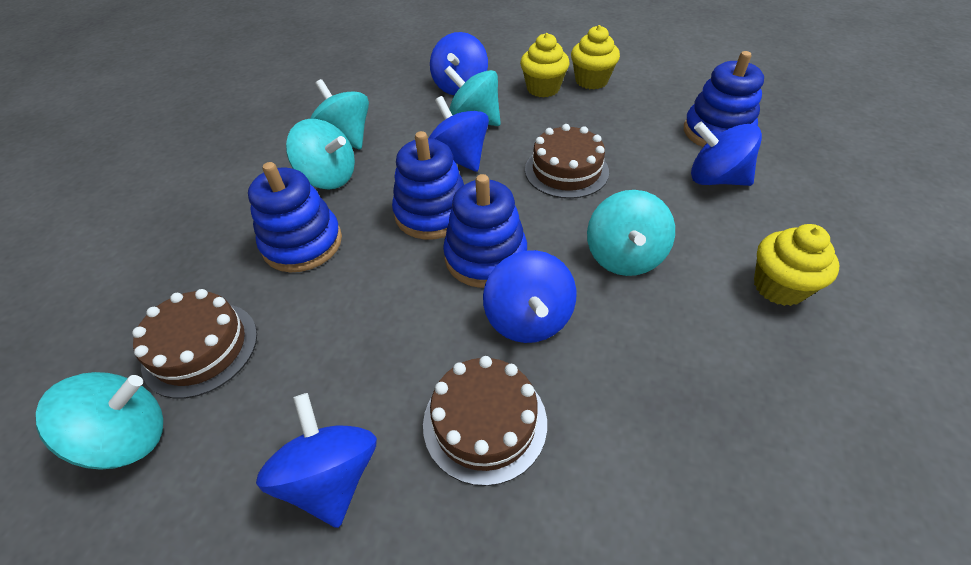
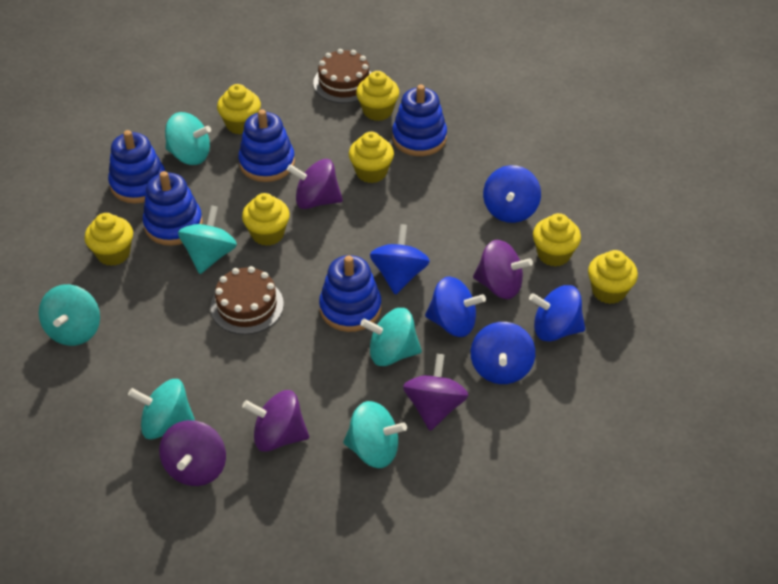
blue stacking toy: 4 -> 5
brown cake: 3 -> 2
purple spinning top: 0 -> 5
turquoise spinning top: 5 -> 6
yellow cupcake: 3 -> 7

